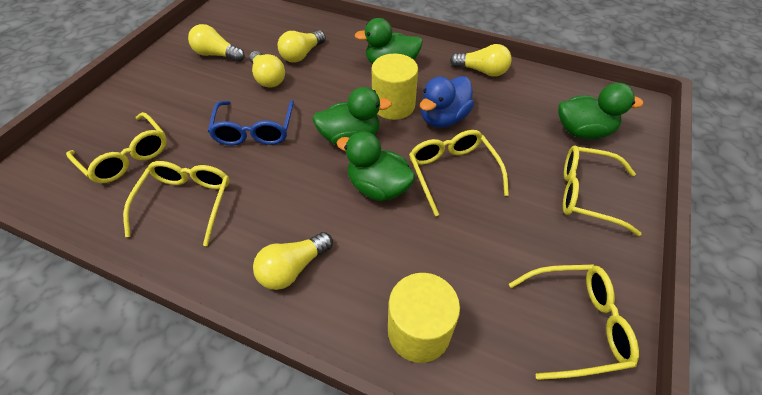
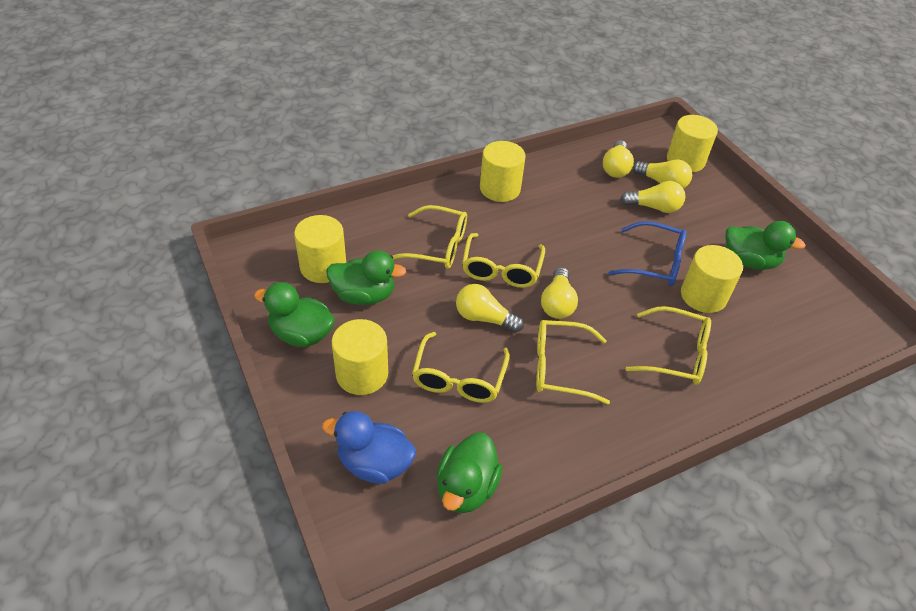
yellow cylinder: 2 -> 5

